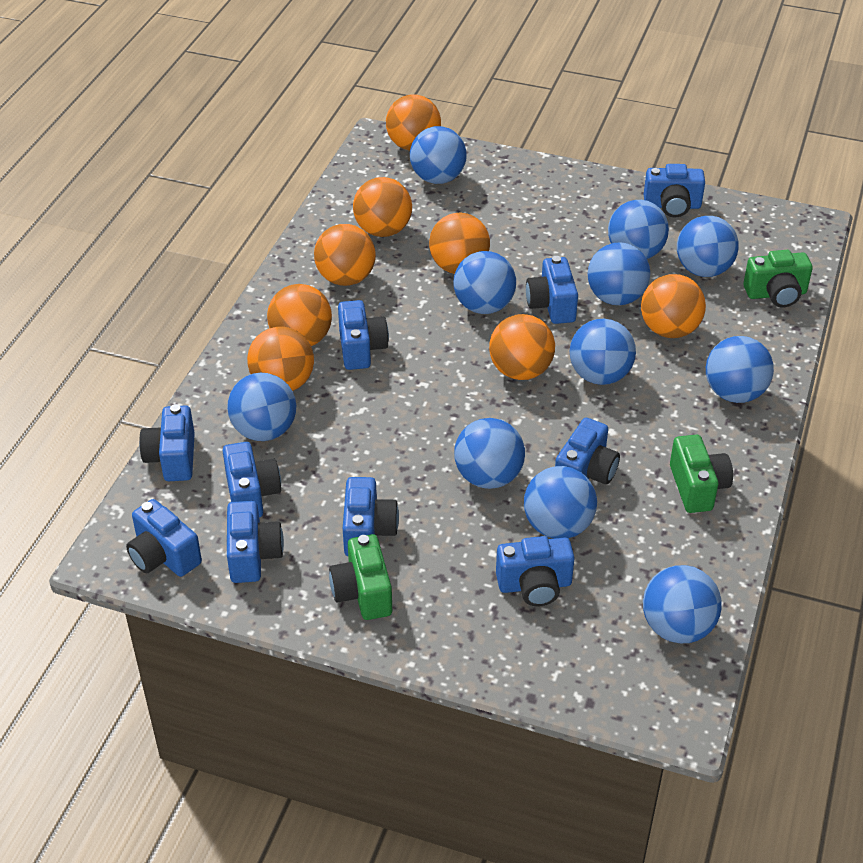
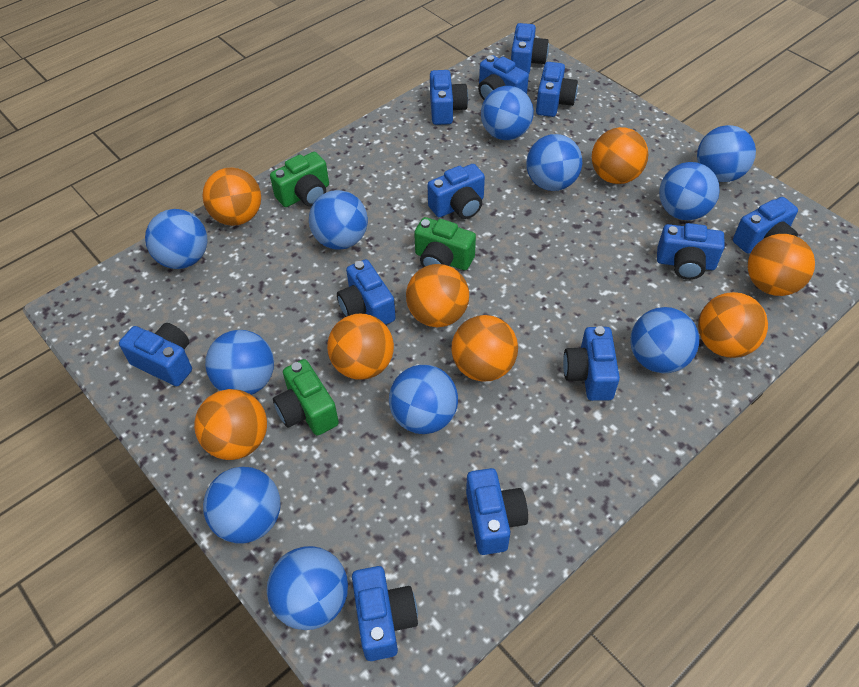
blue camera: 10 -> 12

